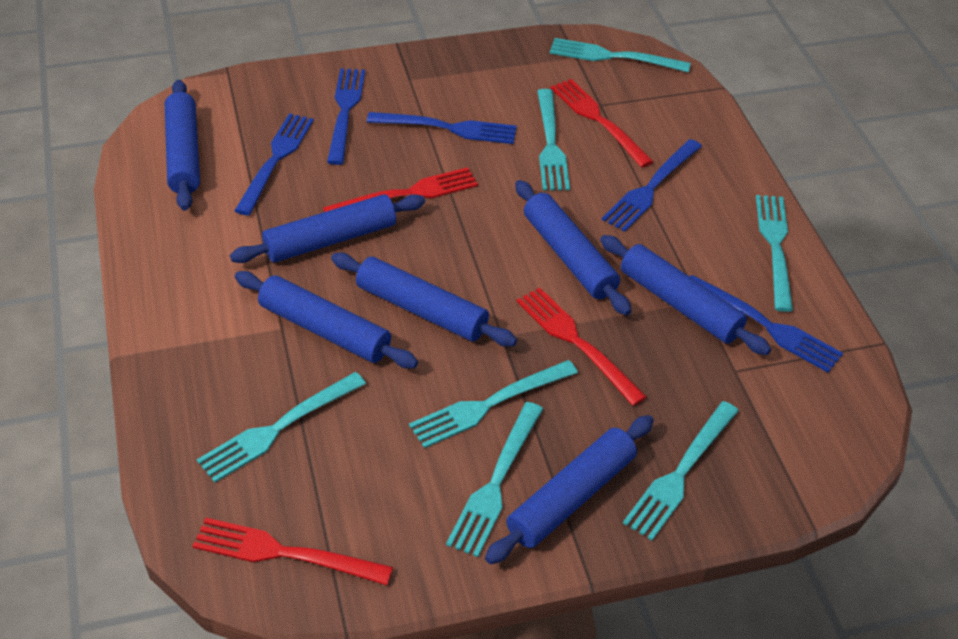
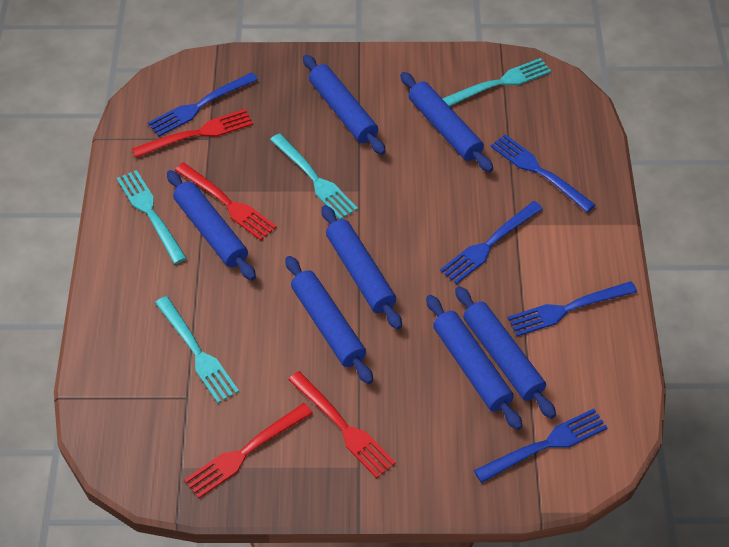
turquoise fork: 7 -> 4

